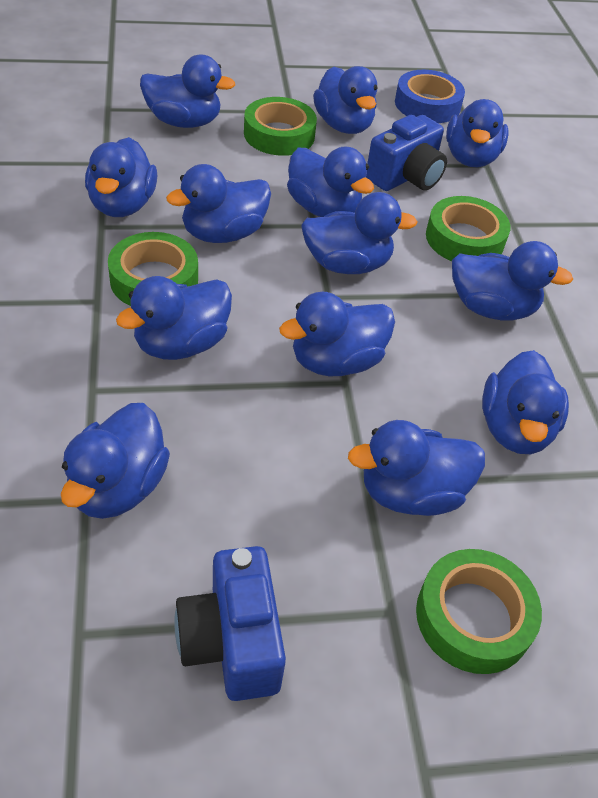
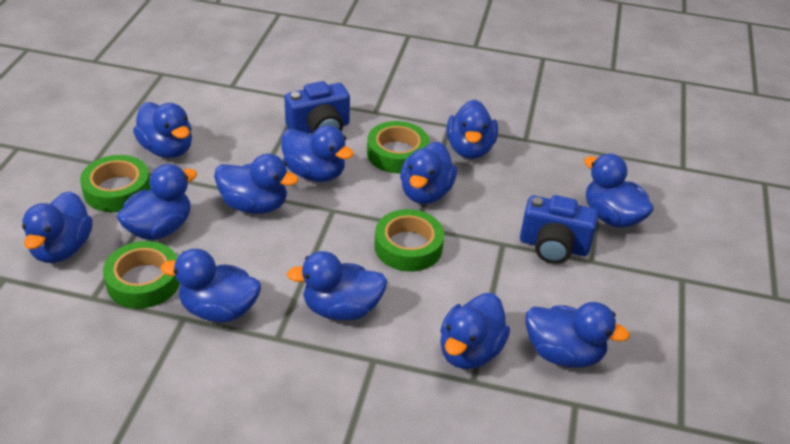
blue duck: 13 -> 12
blue tape: 1 -> 0

